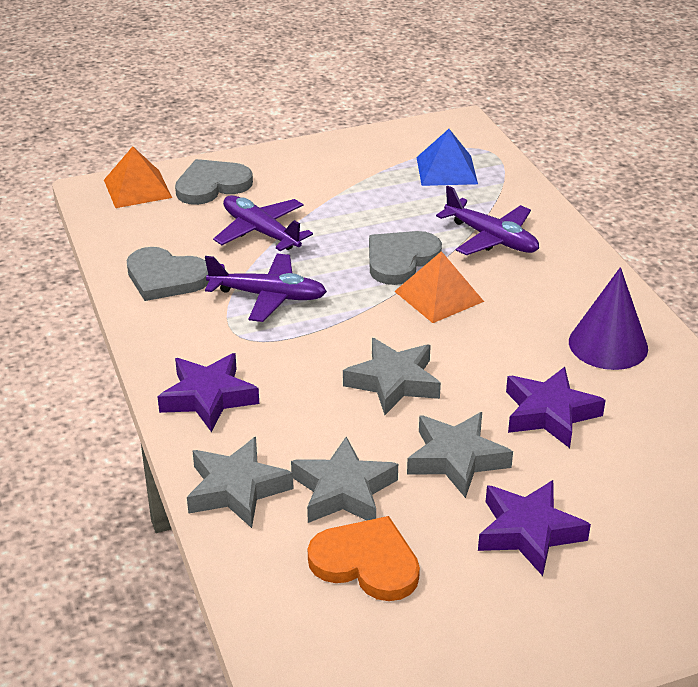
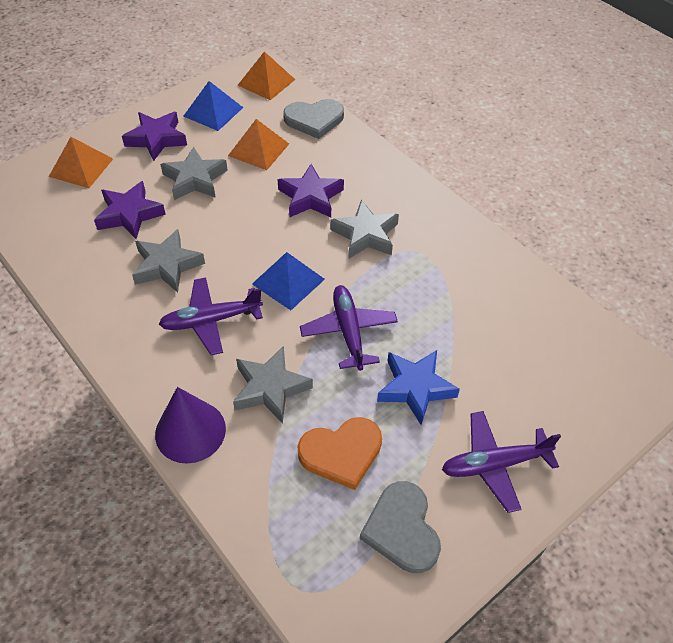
blue pyramid: 1 -> 2
blue star: 0 -> 1
grey heart: 3 -> 2
orange pyramid: 2 -> 3

